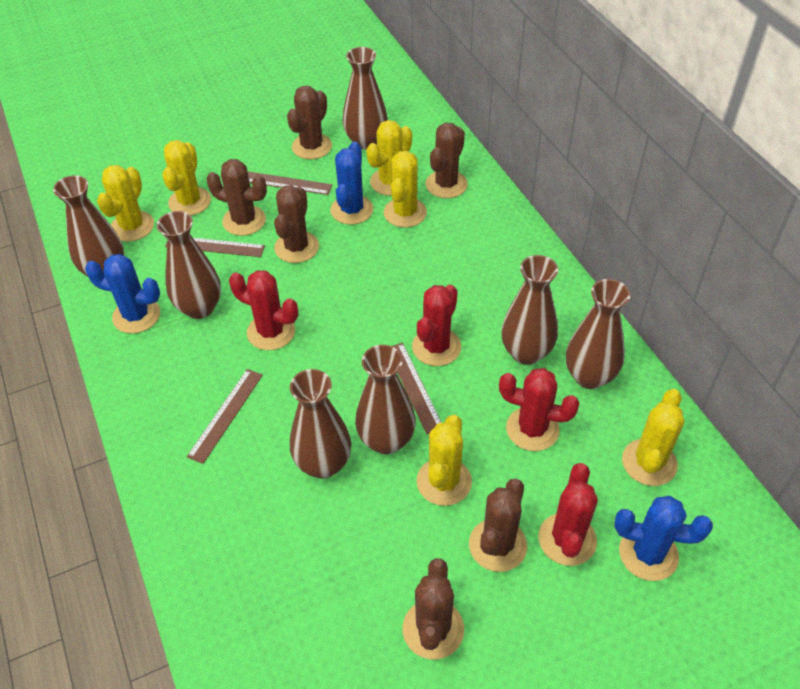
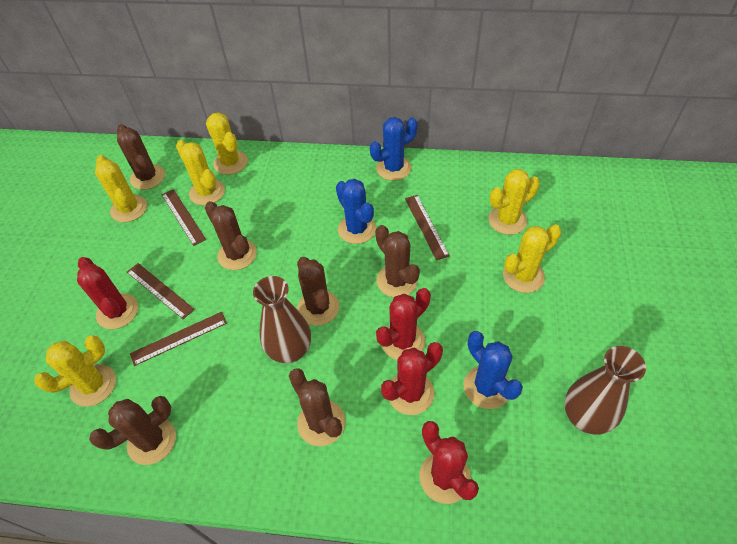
brown vase: 7 -> 2

